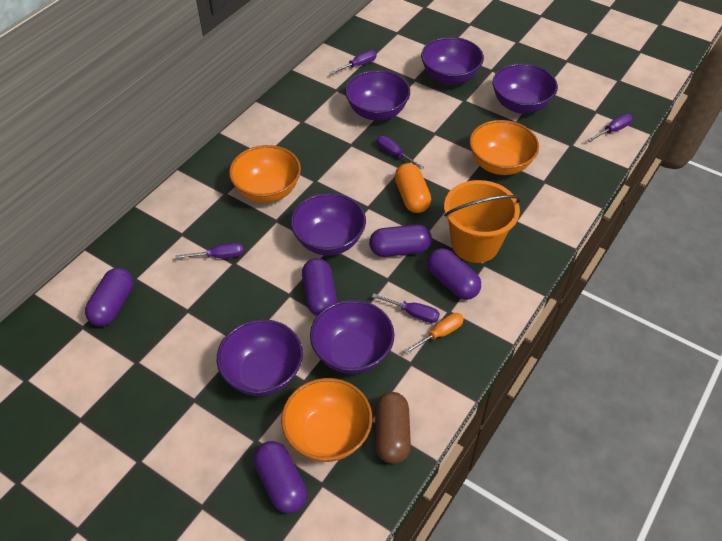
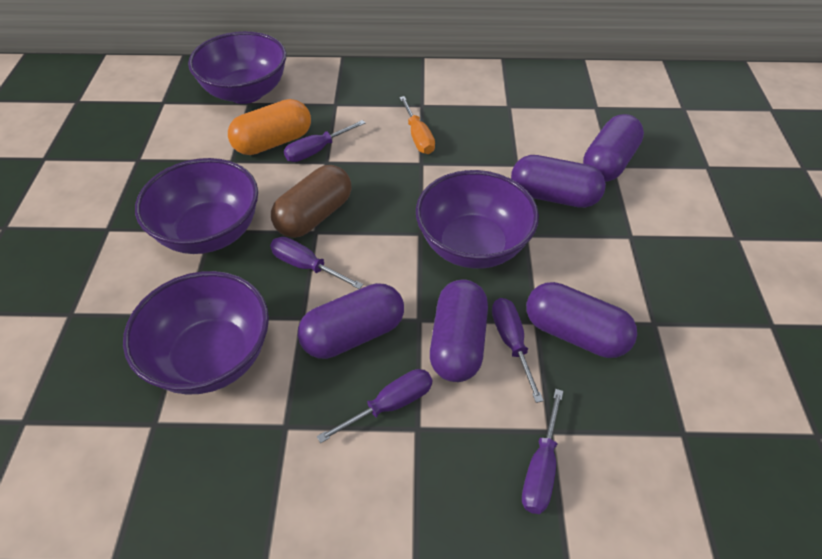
orange bowl: 3 -> 0
orange bucket: 1 -> 0
purple bowl: 6 -> 4

